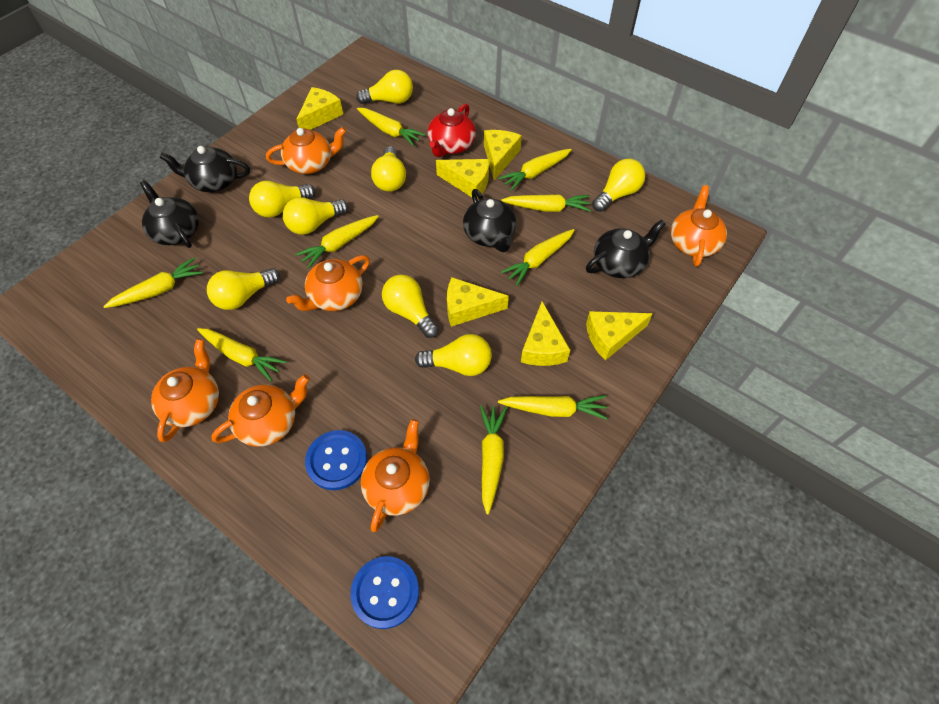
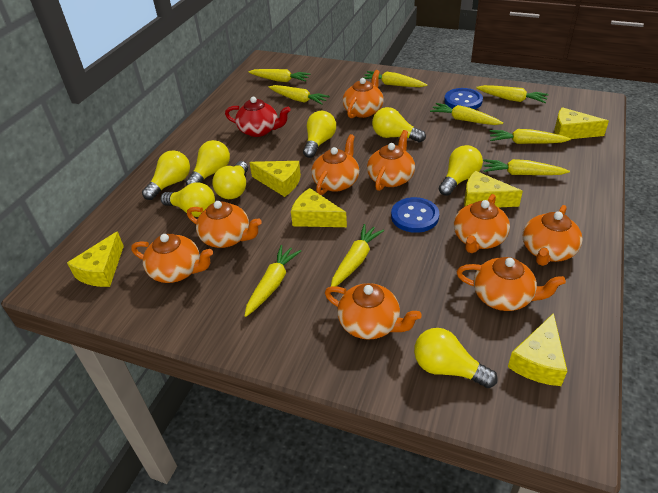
black teapot: 4 -> 0
orange teapot: 6 -> 9

